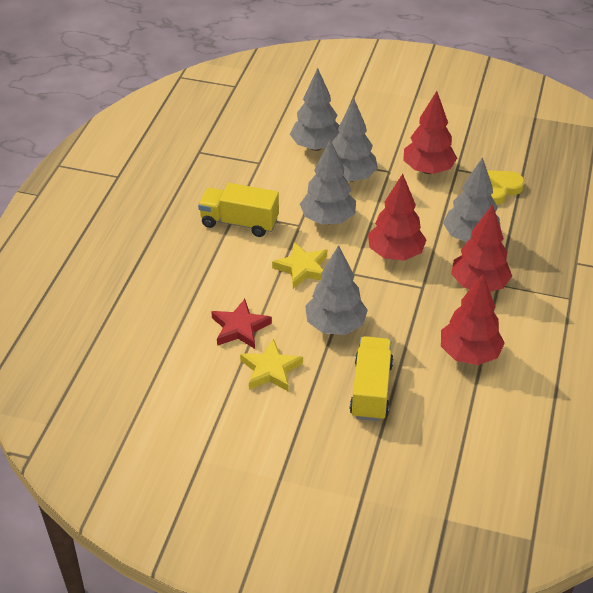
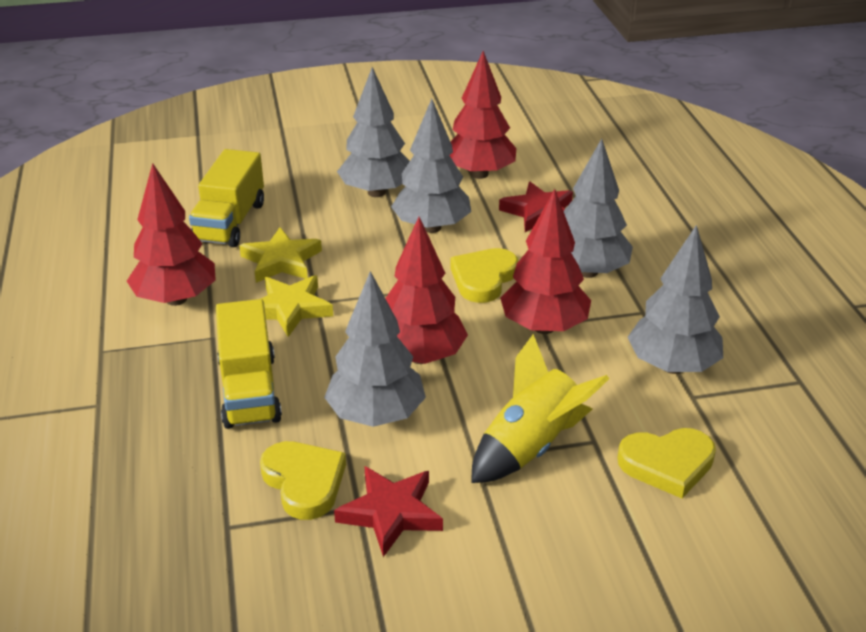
red star: 1 -> 2
yellow heart: 1 -> 3
yellow rocket: 0 -> 1

